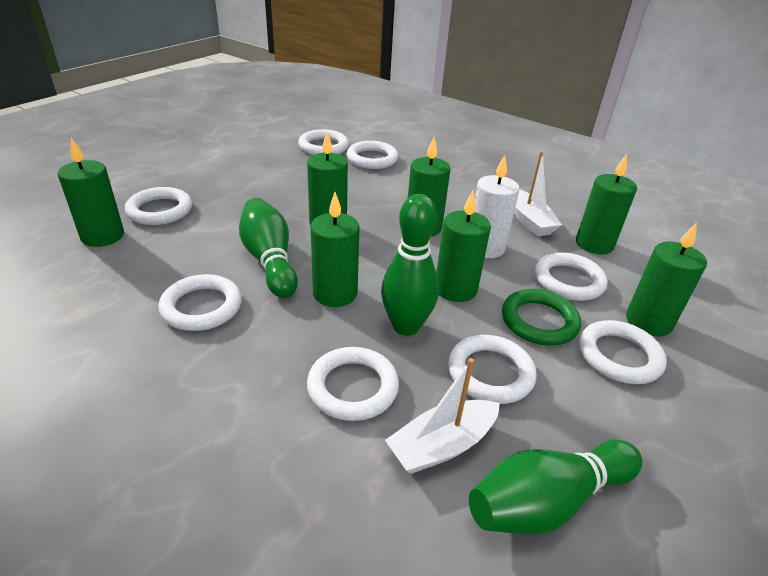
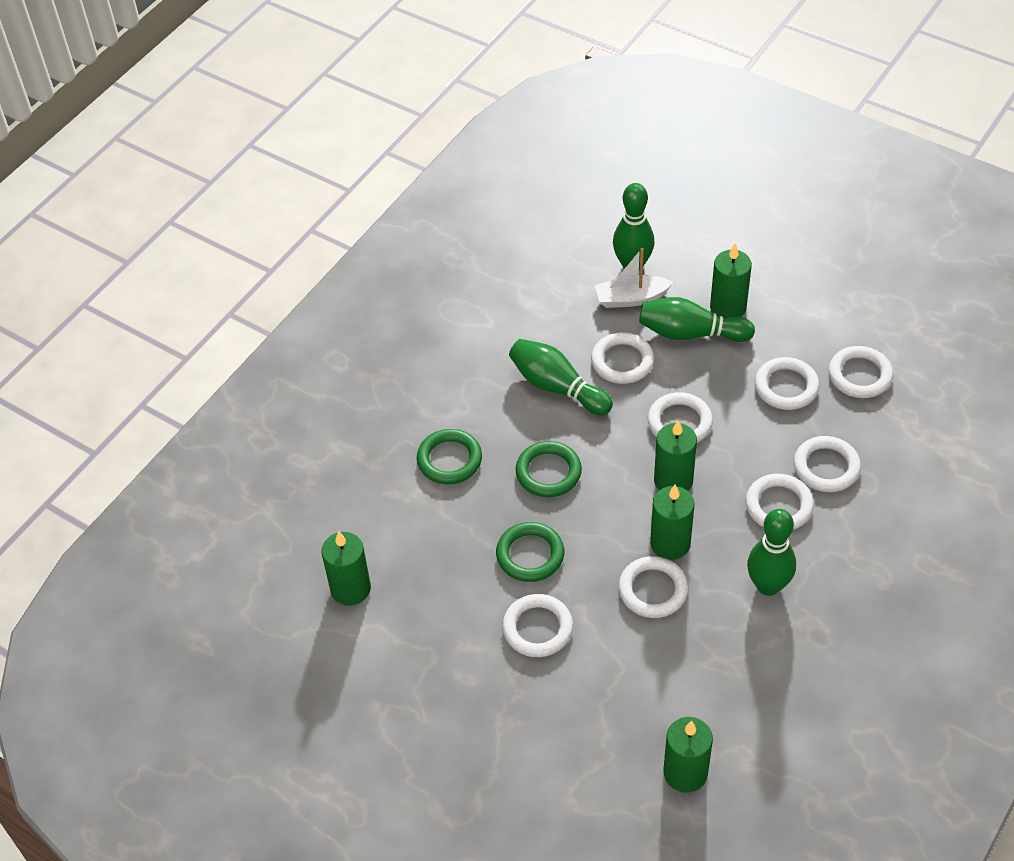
green bowling pin: 3 -> 4
green candle: 7 -> 5
green ring: 1 -> 3
white boat: 2 -> 1
white candle: 1 -> 0

